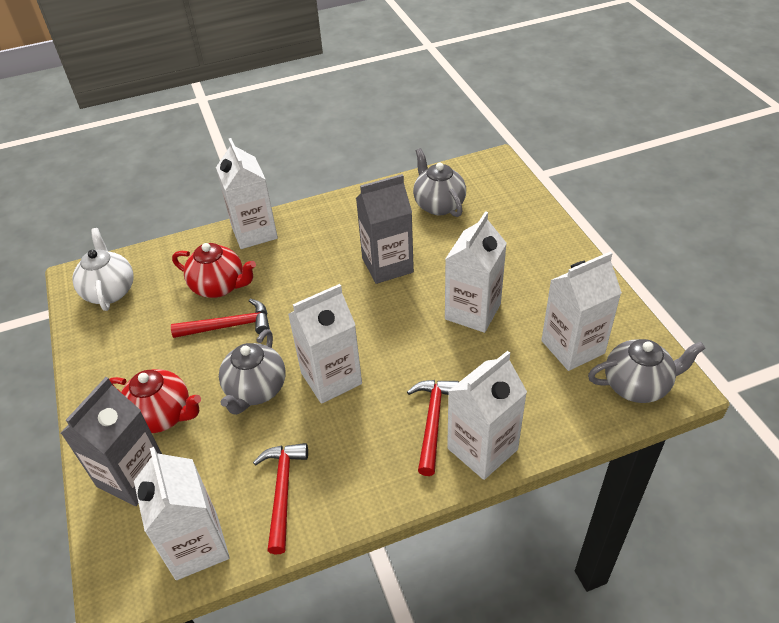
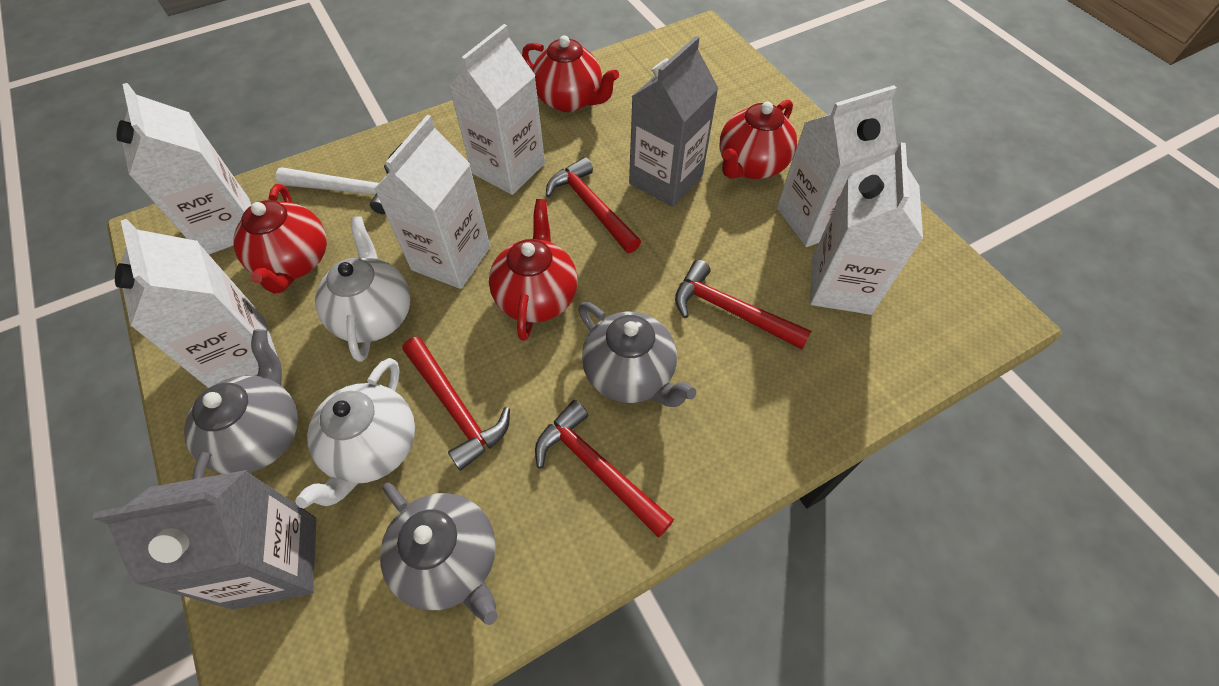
red hammer: 3 -> 4
red teapot: 2 -> 4
white hammer: 0 -> 1
white teapot: 1 -> 2

